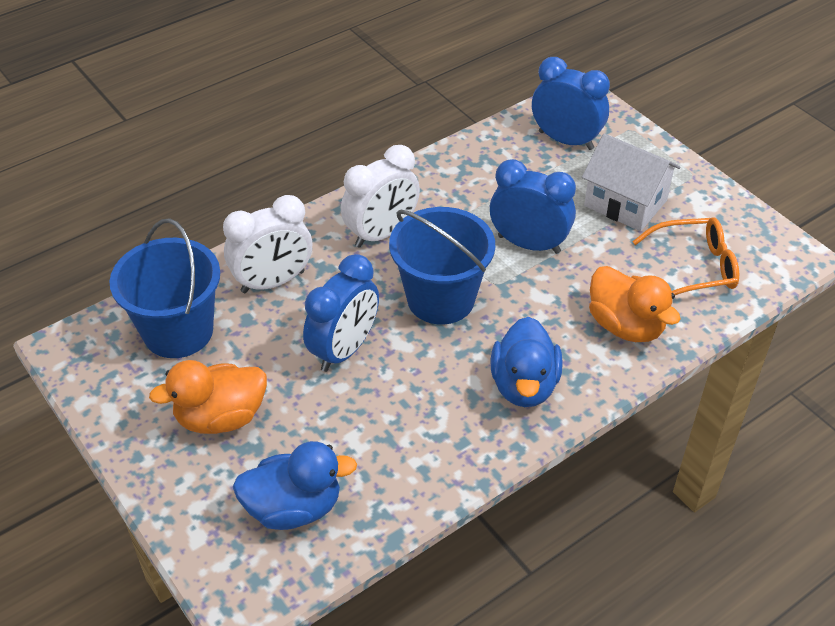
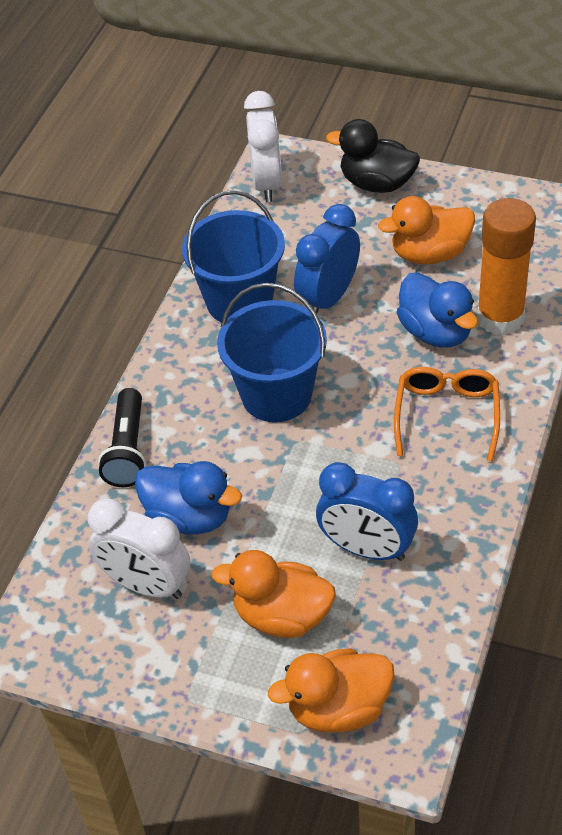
black duck: 0 -> 1
black flashlight: 0 -> 1
blue clock: 3 -> 2
orange duck: 2 -> 3
orange glue stick: 0 -> 1
white house: 1 -> 0

